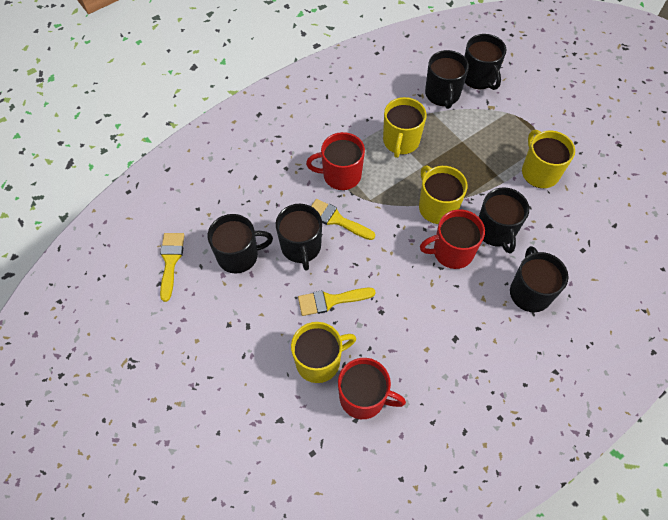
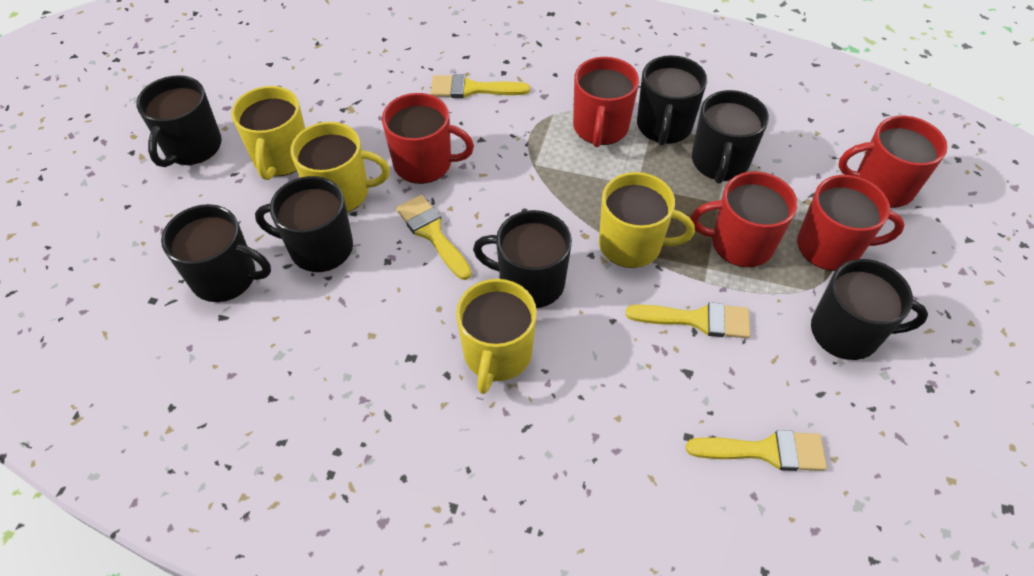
black mug: 6 -> 7
red mug: 3 -> 5
yellow brush: 3 -> 4

